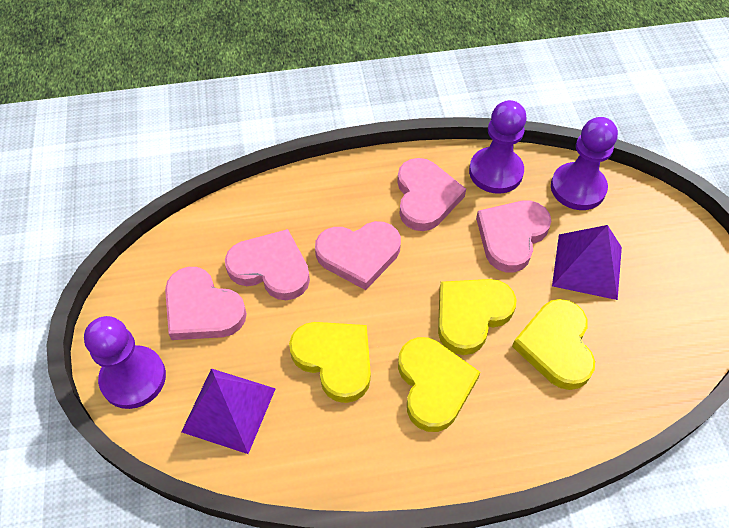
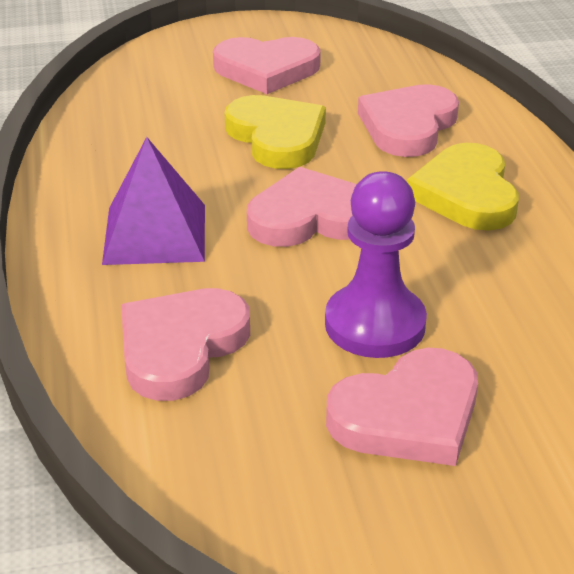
purple pawn: 3 -> 1
purple pyramid: 2 -> 1
yellow heart: 4 -> 2

